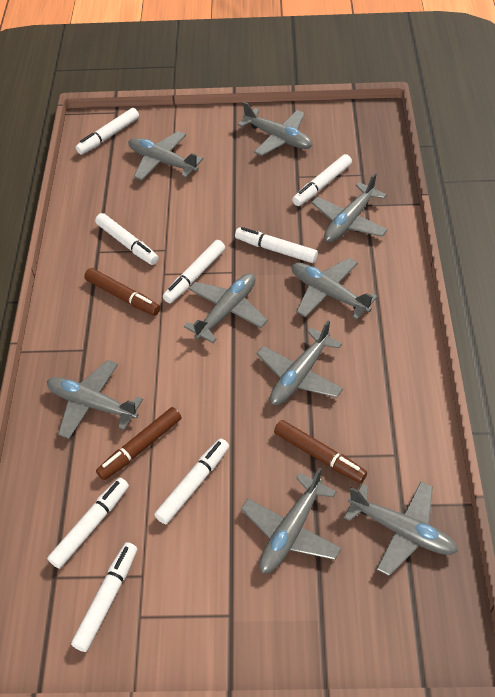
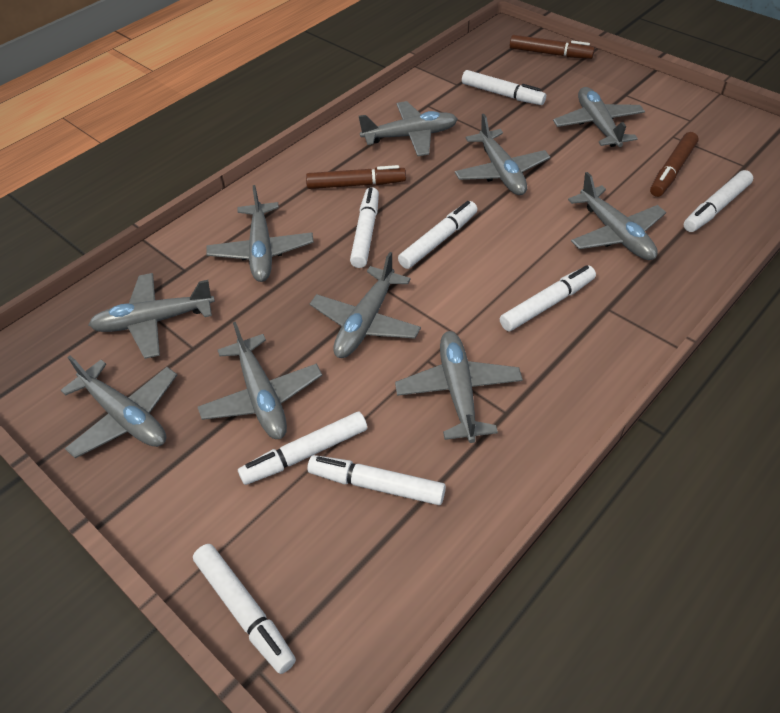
grey plane: 9 -> 10

